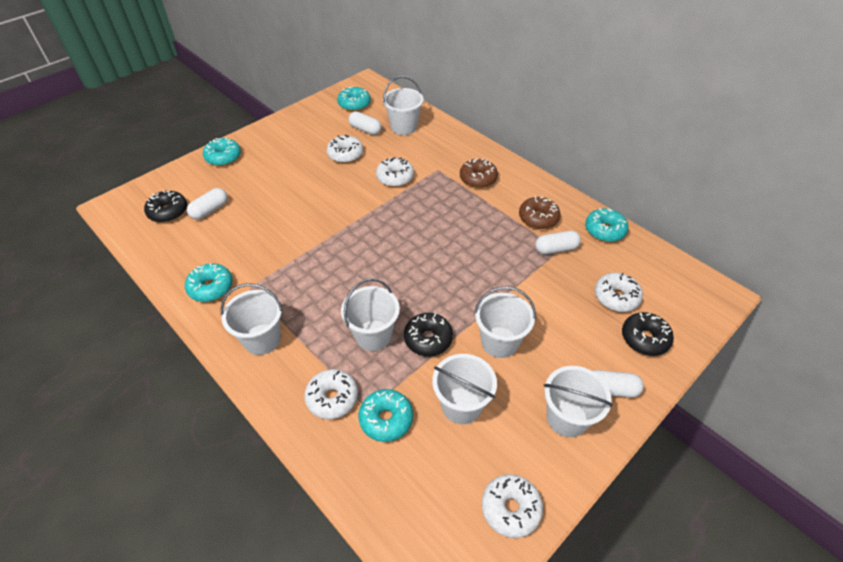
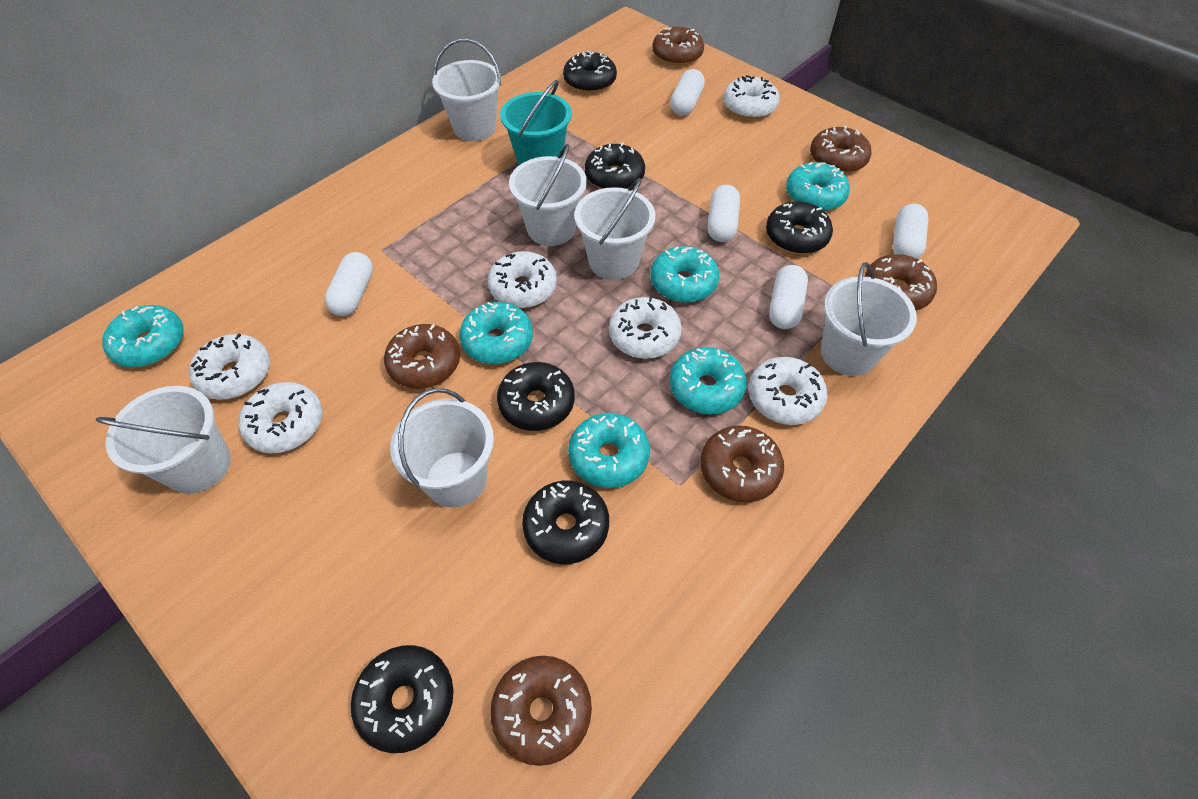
black donut: 3 -> 6
brown donut: 2 -> 6
turquoise bucket: 0 -> 1
turquoise donut: 5 -> 6
white capsule: 4 -> 5
white donut: 5 -> 6

